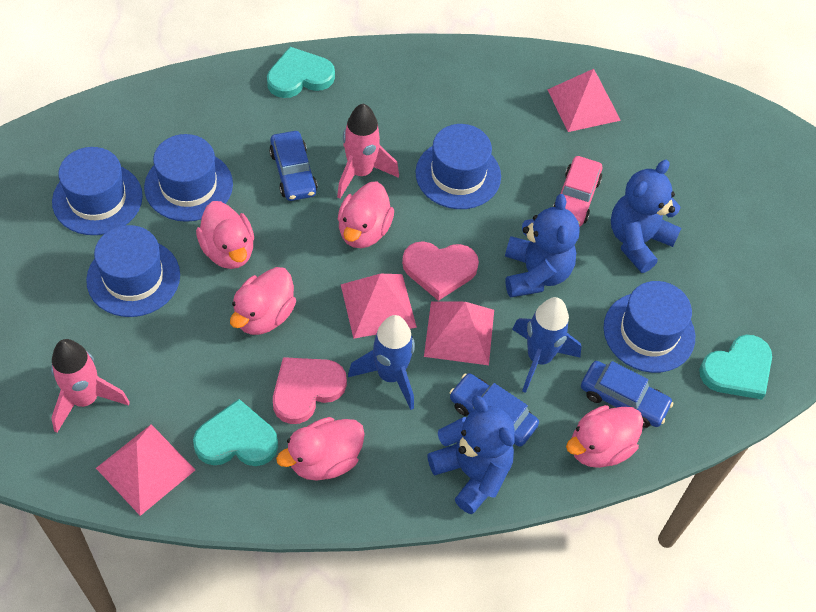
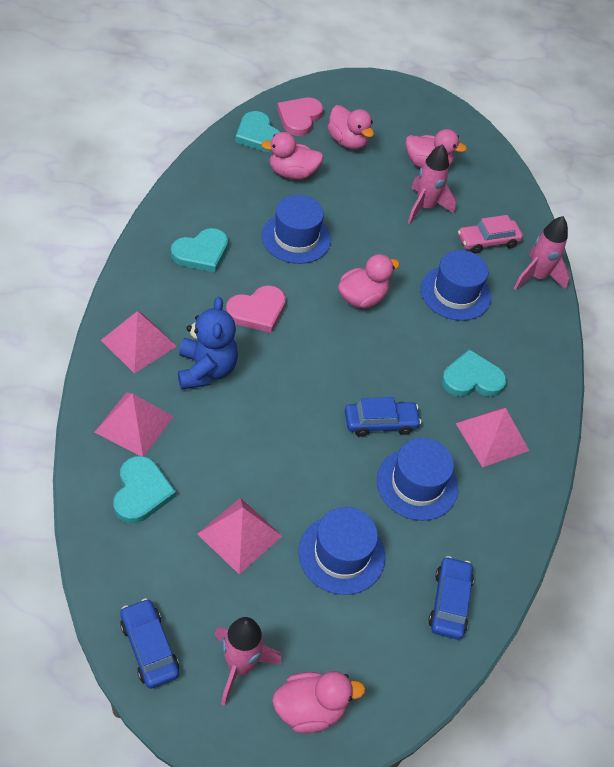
blue hat: 5 -> 4
blue rocket: 2 -> 0
blue teddy bear: 3 -> 1
pink rocket: 2 -> 3
turquoise heart: 3 -> 4

